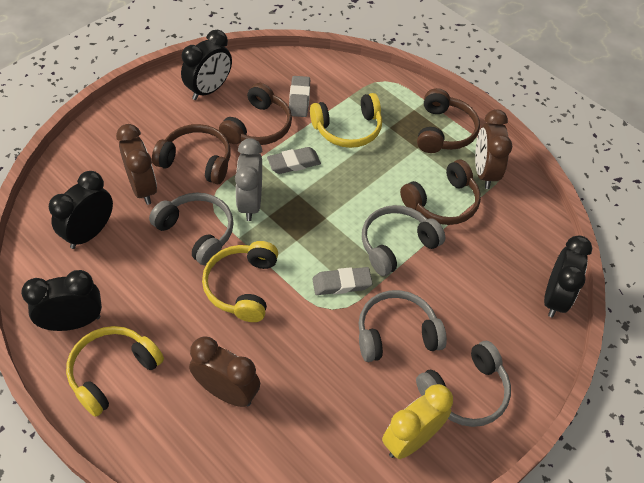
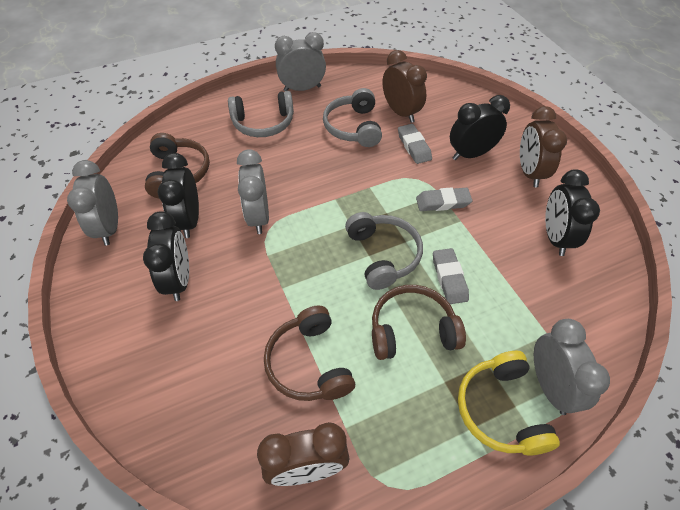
brown headphones: 4 -> 3
grey clock: 1 -> 4
grey headphones: 4 -> 3
yellow clock: 1 -> 0
yellow headphones: 3 -> 1

